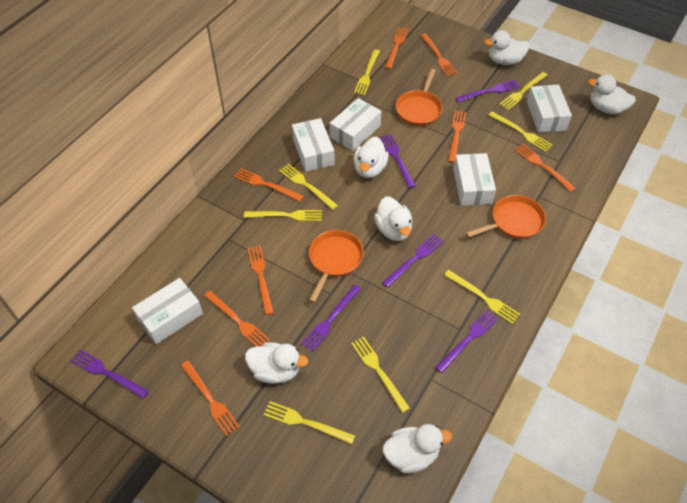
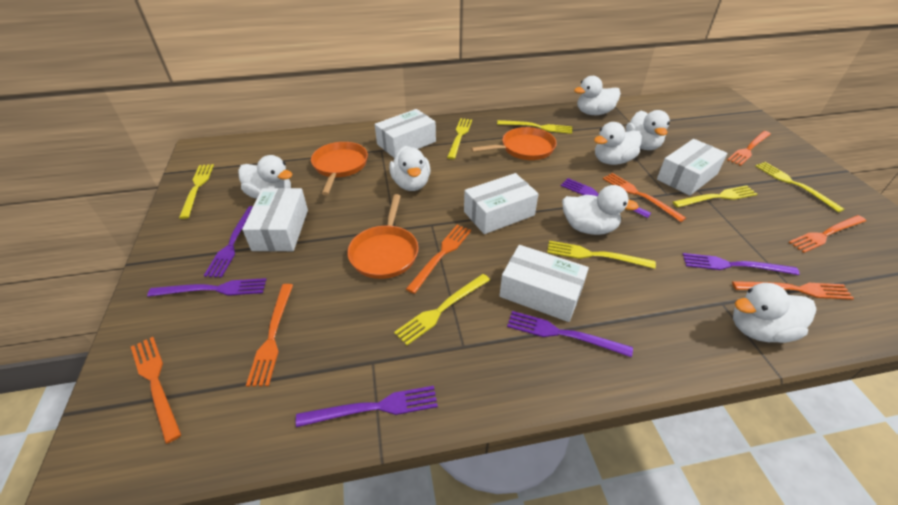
orange fork: 8 -> 7
white duck: 6 -> 7
yellow fork: 8 -> 7

